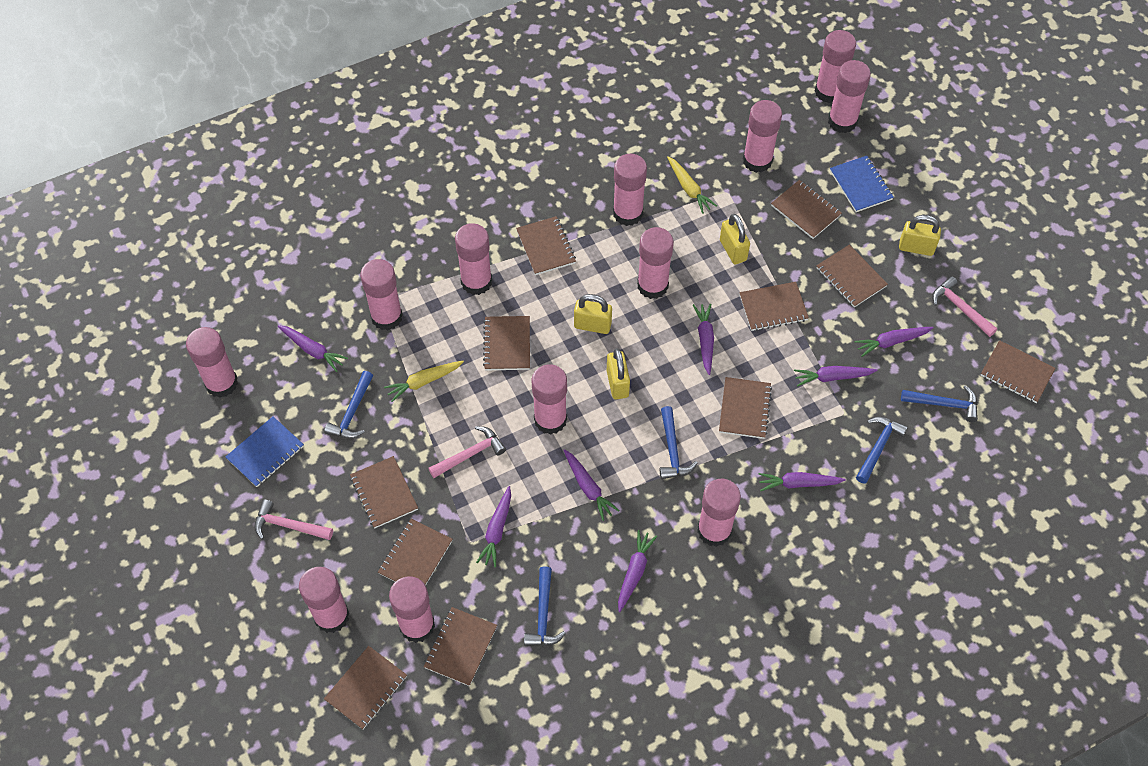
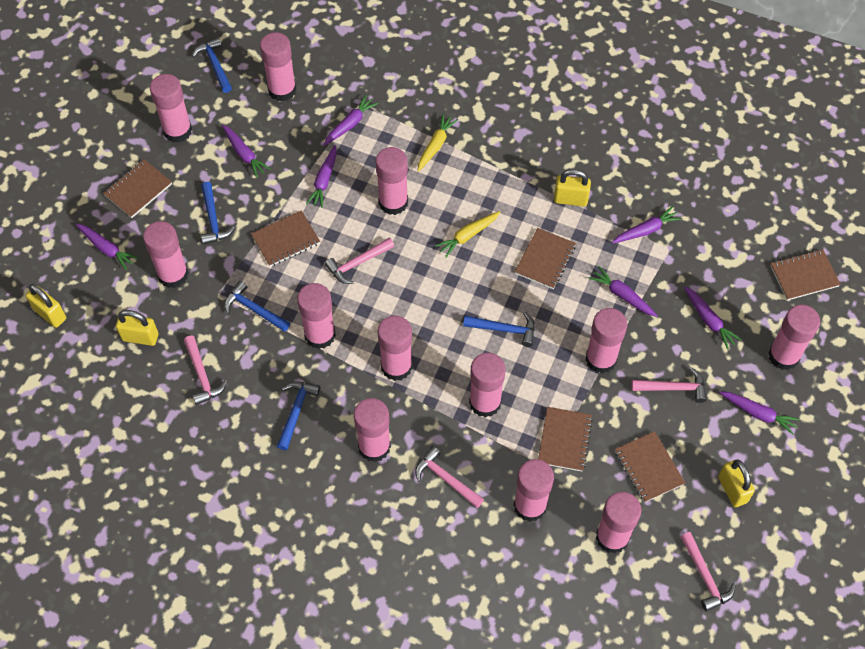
blue notebook: 2 -> 0
brown notebook: 11 -> 6
pink hammer: 3 -> 5

